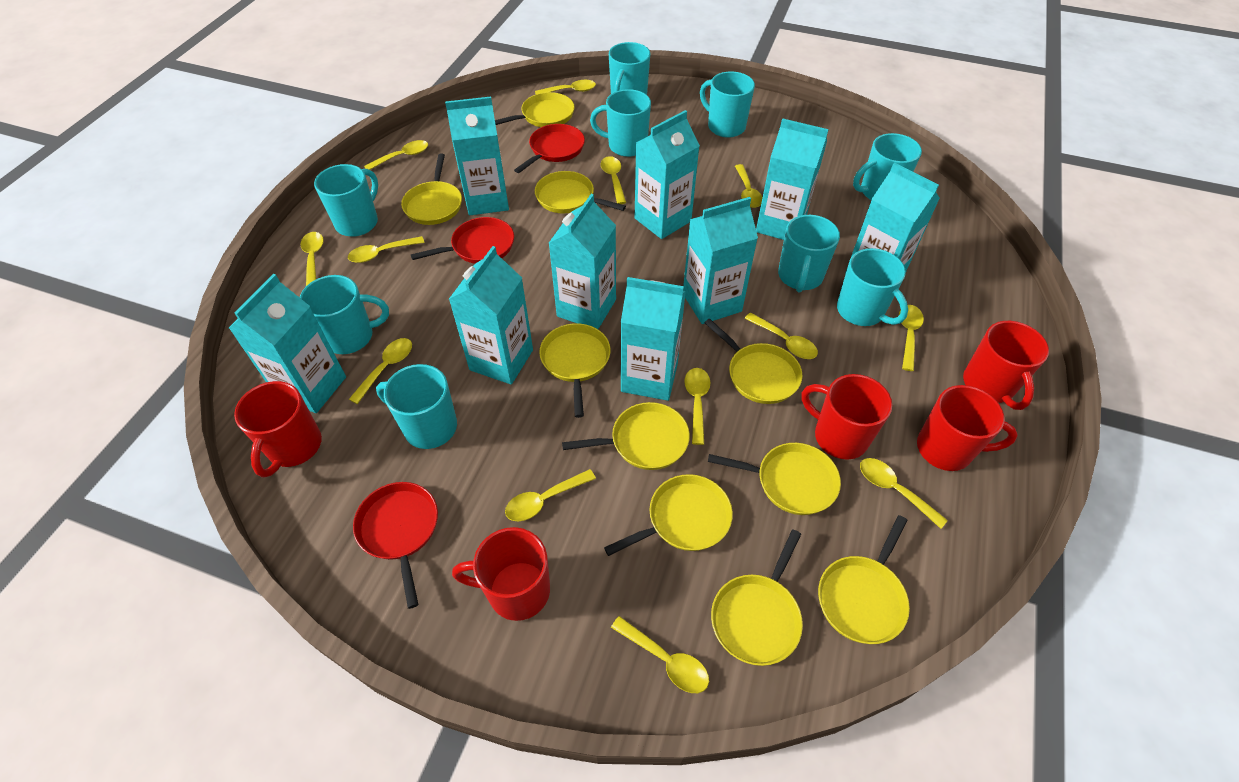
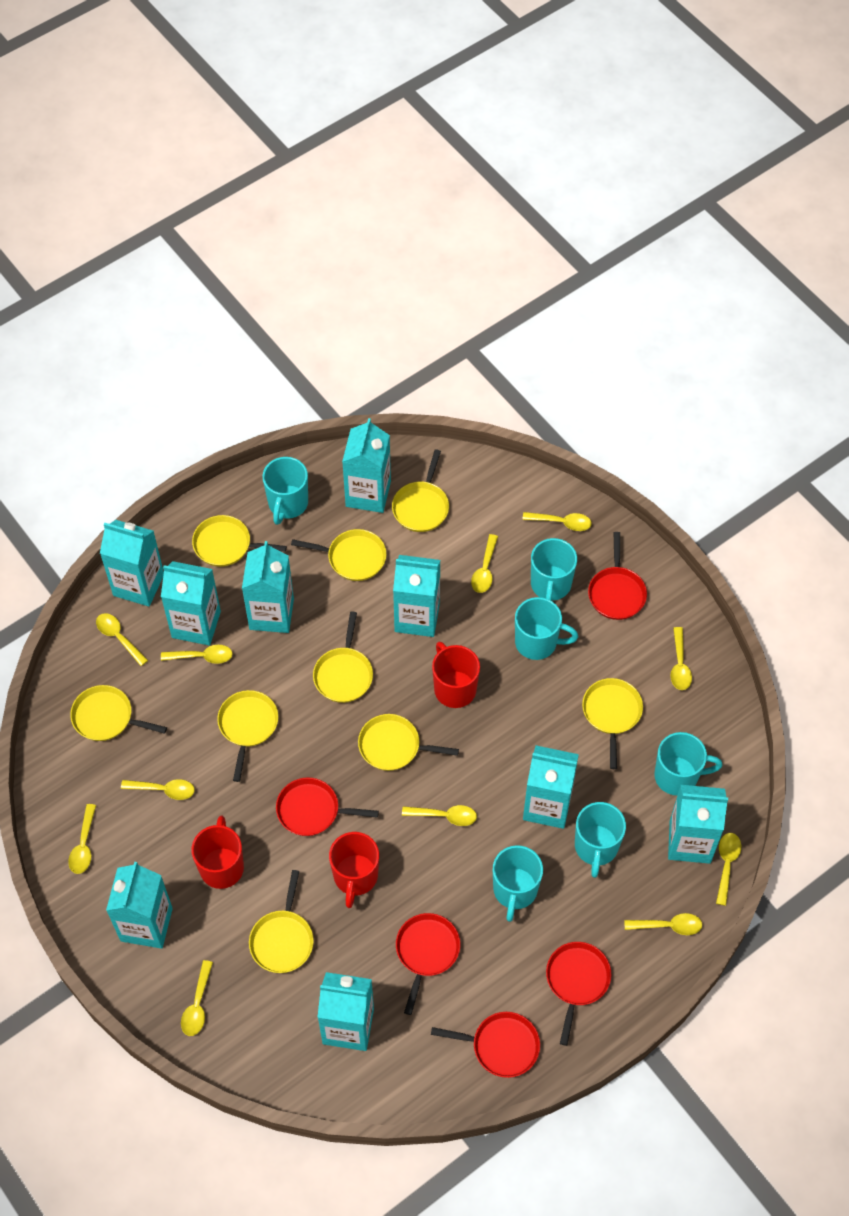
red mug: 5 -> 3
red pan: 3 -> 5
turquoise mug: 9 -> 6
yellow pan: 10 -> 9
yellow spoon: 13 -> 11

